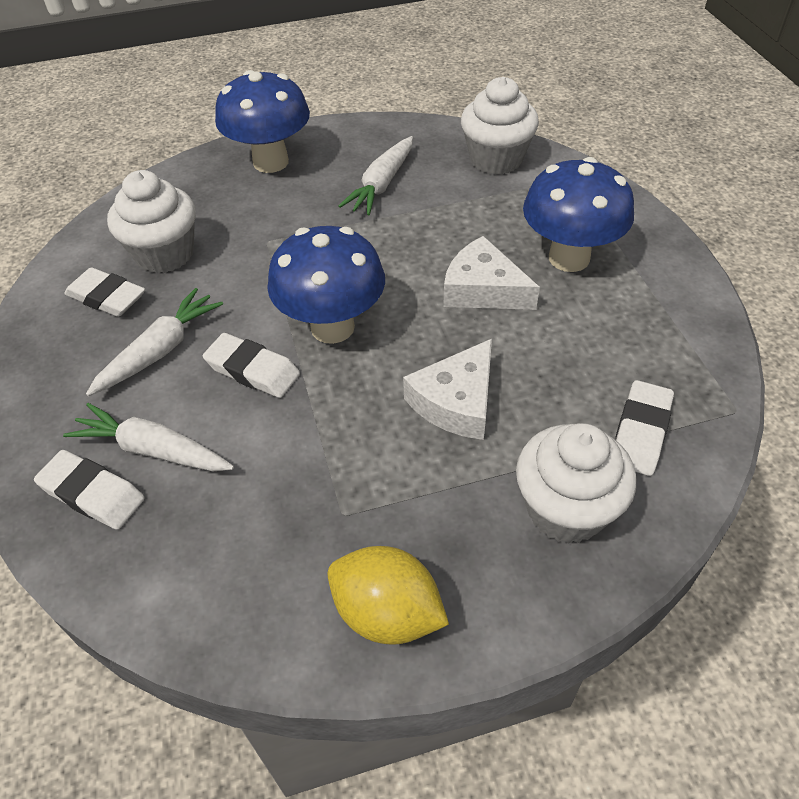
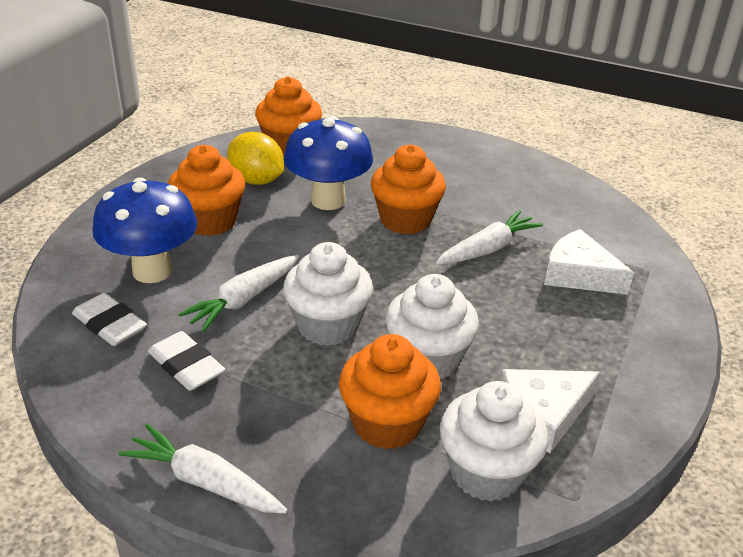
blue mushroom: 3 -> 2
orange cupcake: 0 -> 4
white eraser: 4 -> 2

